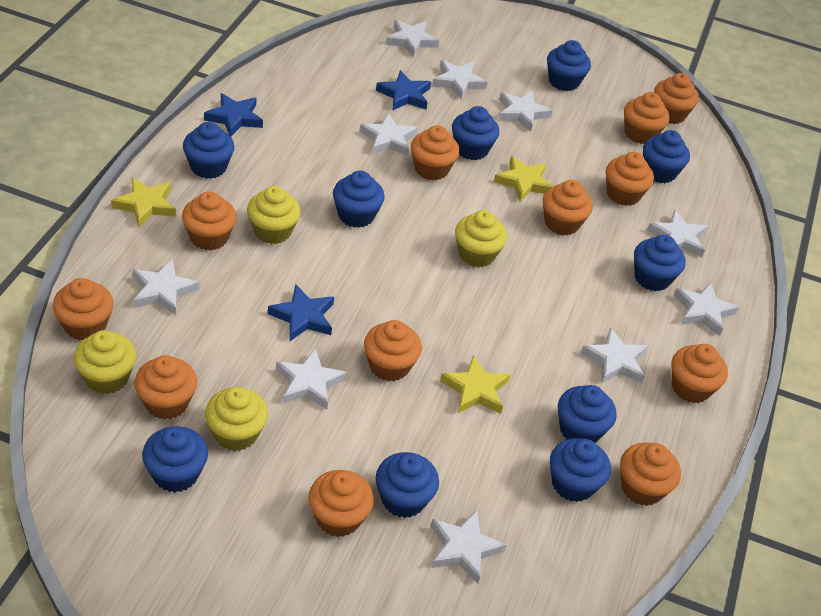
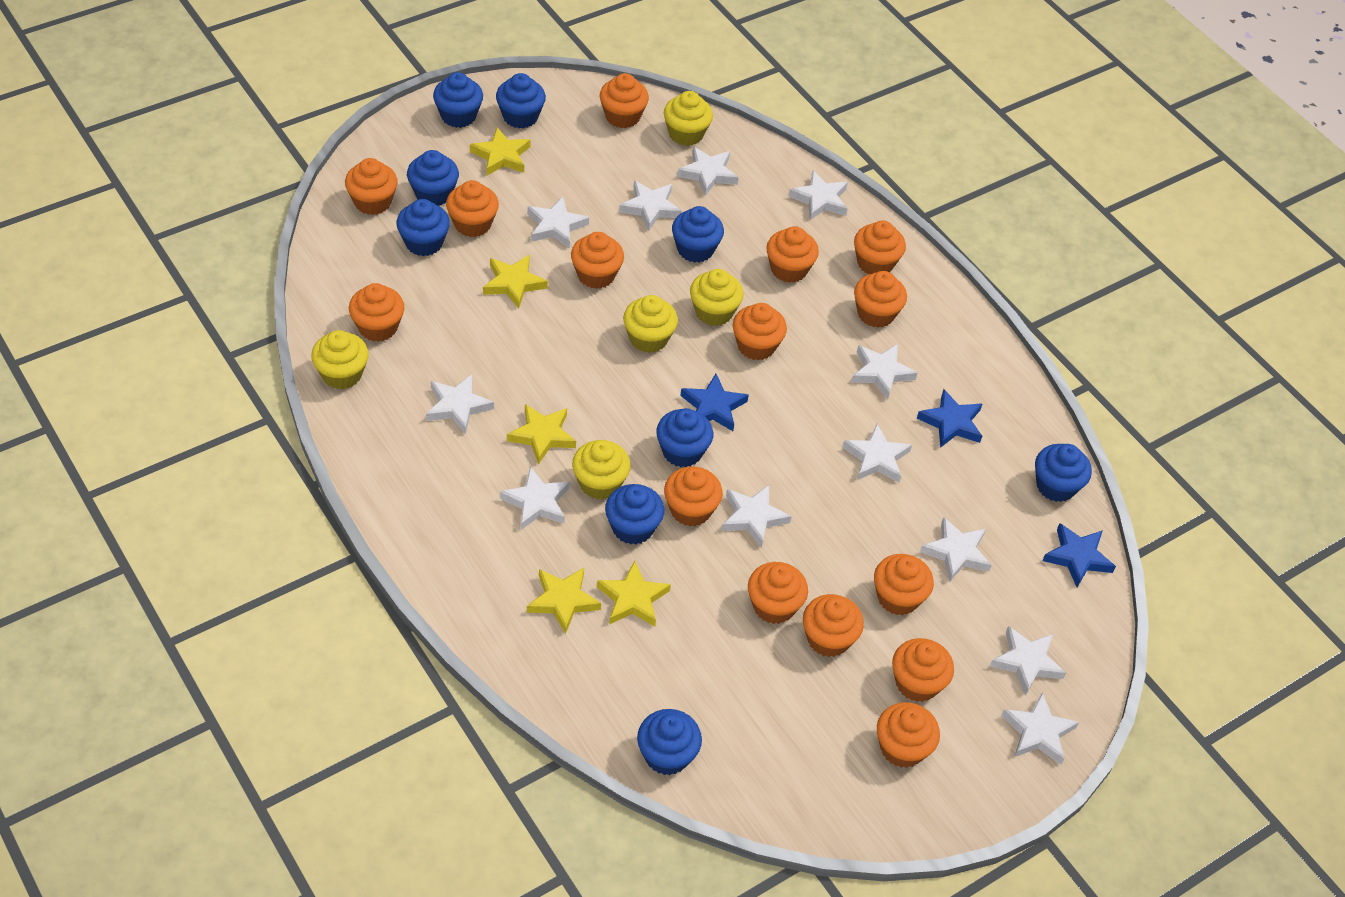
blue cupcake: 10 -> 9
orange cupcake: 12 -> 15
white star: 10 -> 12
yellow cupcake: 4 -> 5
yellow star: 3 -> 5

